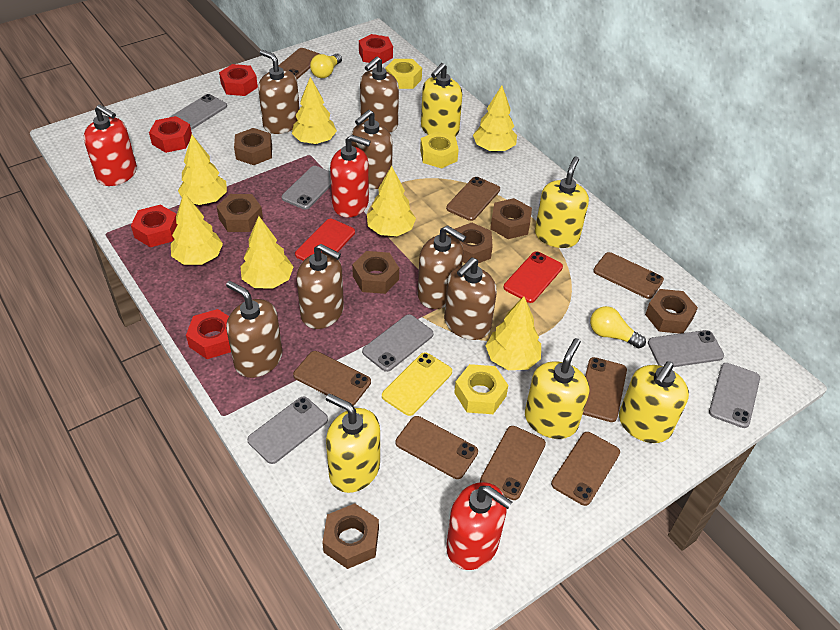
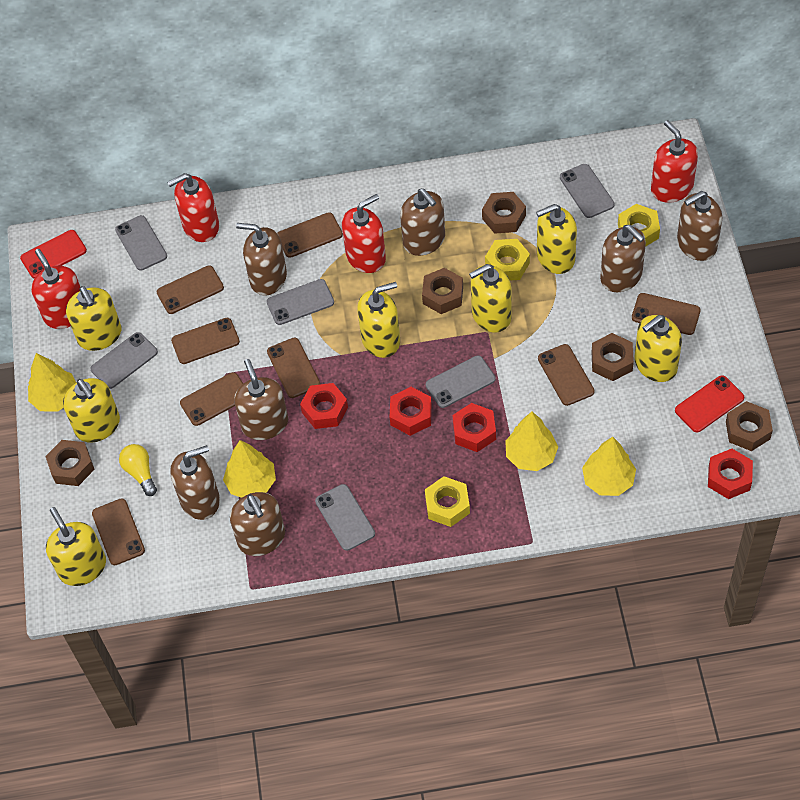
brown nut: 7 -> 5
red nut: 5 -> 4
red soap dispenser: 3 -> 4
yellow light bulb: 2 -> 1
yellow phone: 1 -> 0
yellow soap dispenser: 5 -> 7
yellow tree: 7 -> 4

